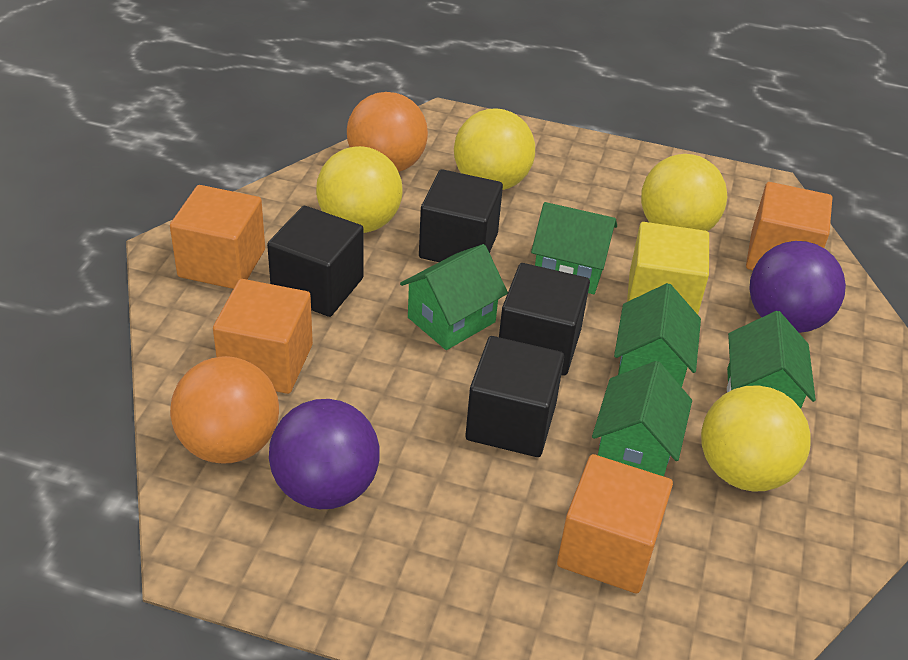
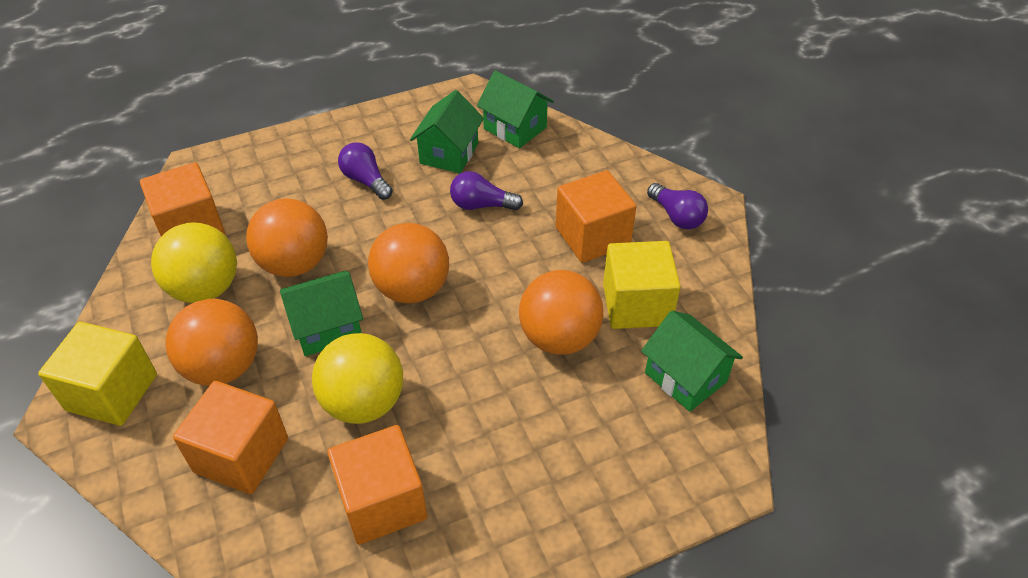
black cube: 4 -> 0
green house: 5 -> 4
orange ball: 2 -> 4
purple ball: 2 -> 0
purple light bulb: 0 -> 3
yellow ball: 4 -> 2
yellow cube: 1 -> 2

